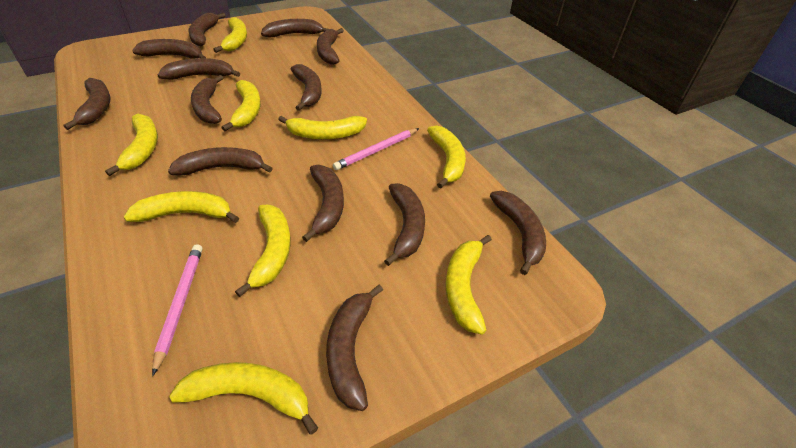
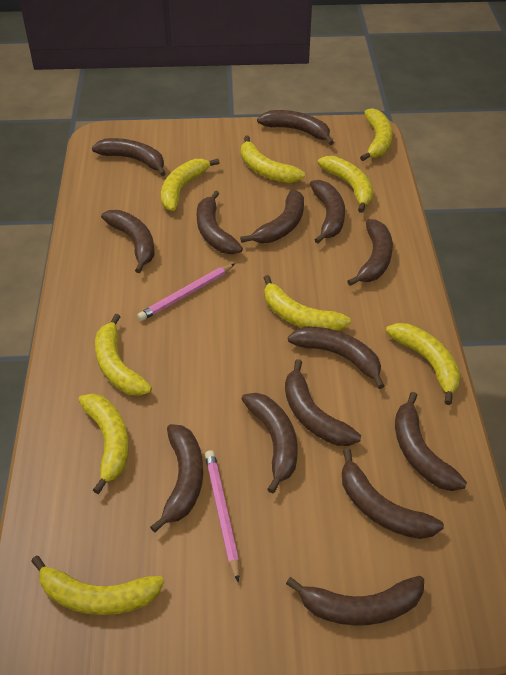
brown banana: 13 -> 14

